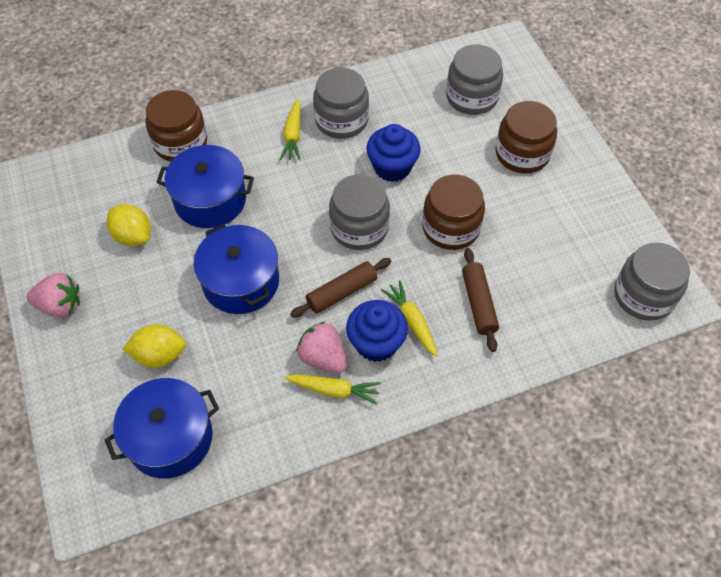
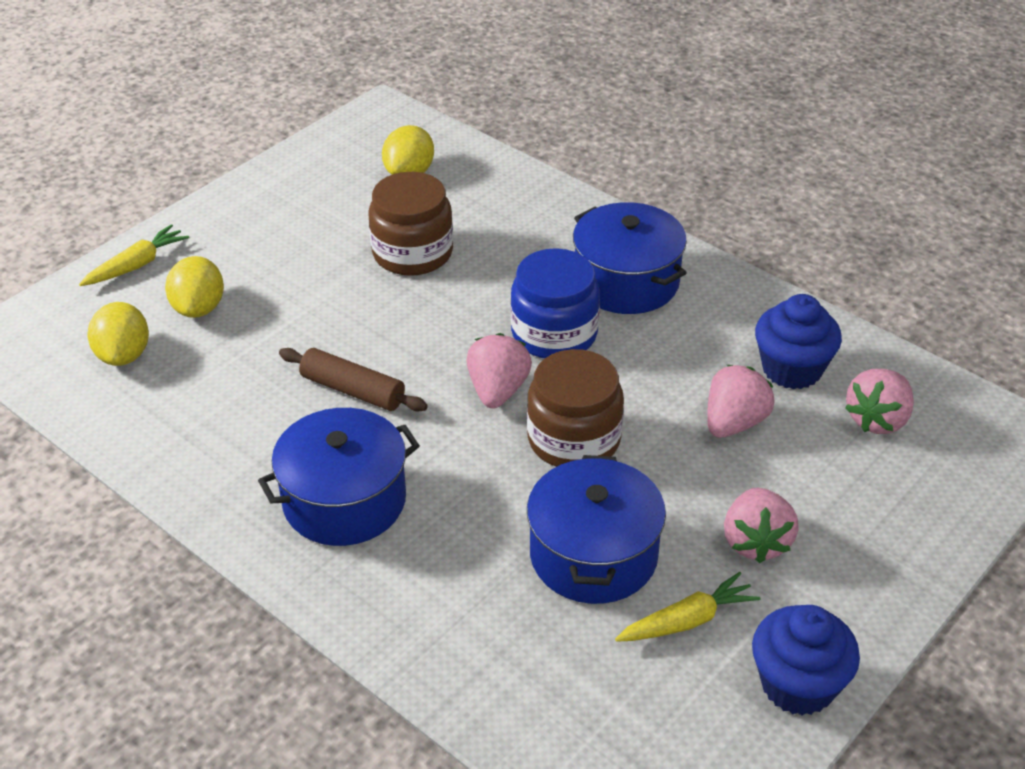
blue jar: 0 -> 1
brown jar: 3 -> 2
brown rolling pin: 2 -> 1
grey jar: 4 -> 0
pink strawberry: 2 -> 4
yellow carrot: 3 -> 2
yellow lemon: 2 -> 3

